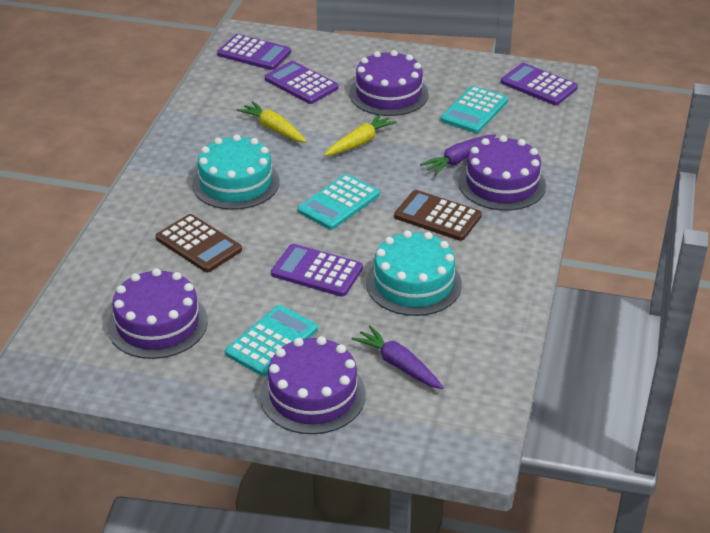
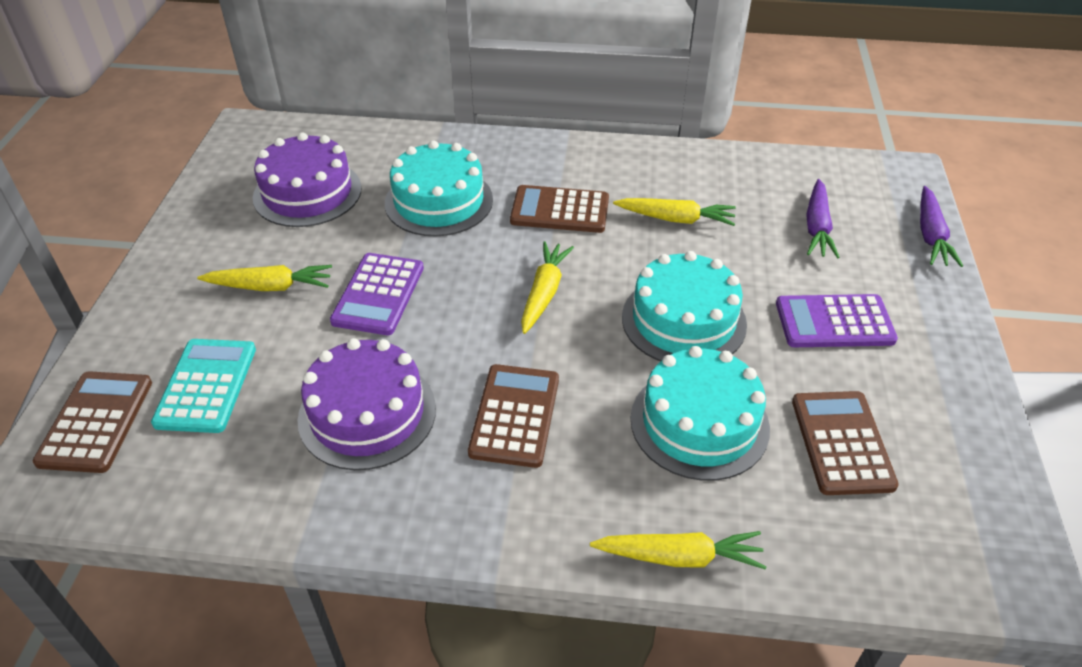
brown calculator: 2 -> 4
purple cake: 4 -> 2
purple calculator: 4 -> 2
turquoise cake: 2 -> 3
turquoise calculator: 3 -> 1
yellow carrot: 2 -> 4

